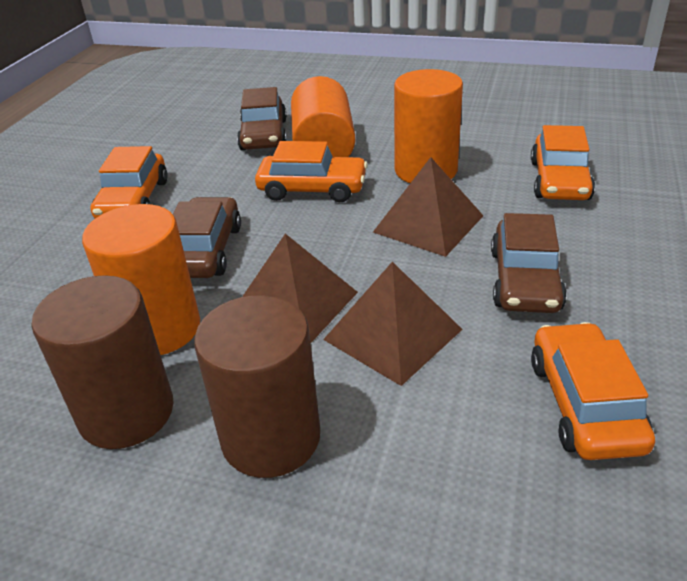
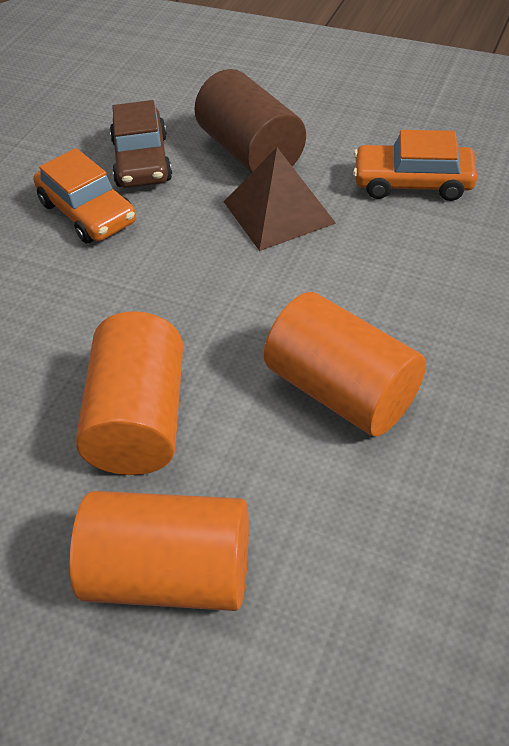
brown car: 3 -> 1
brown cylinder: 2 -> 1
brown pyramid: 3 -> 1
orange car: 4 -> 2

